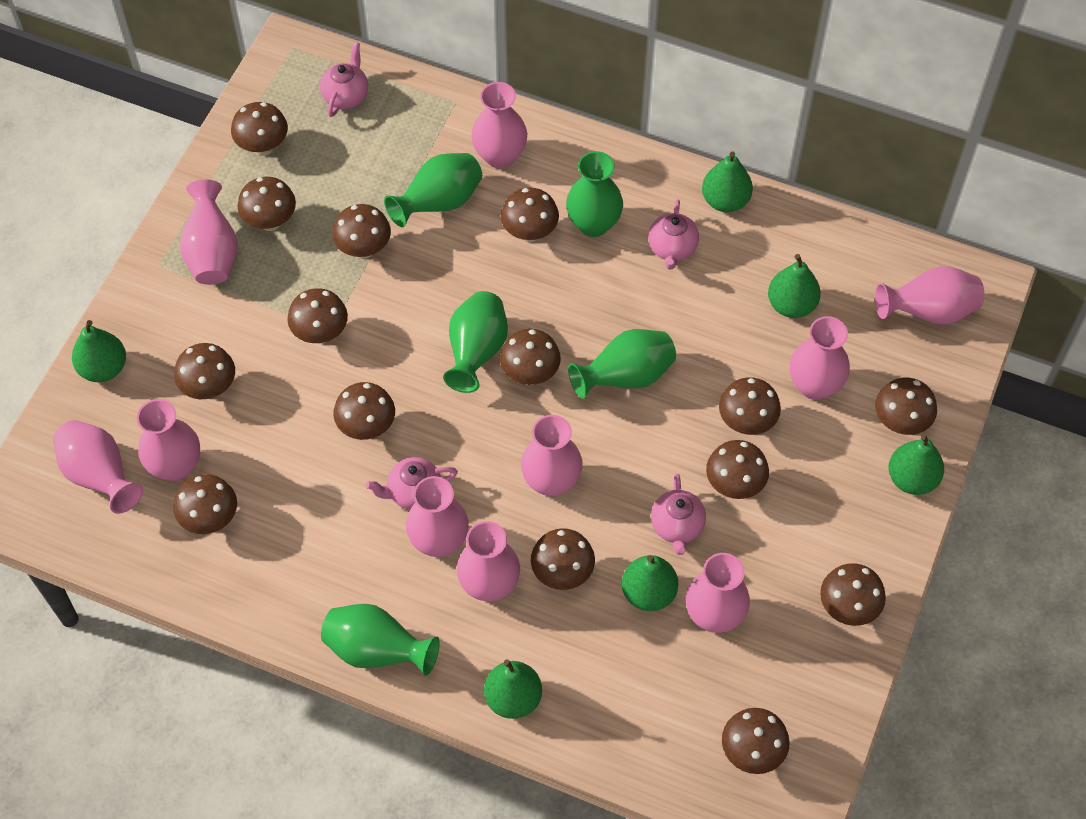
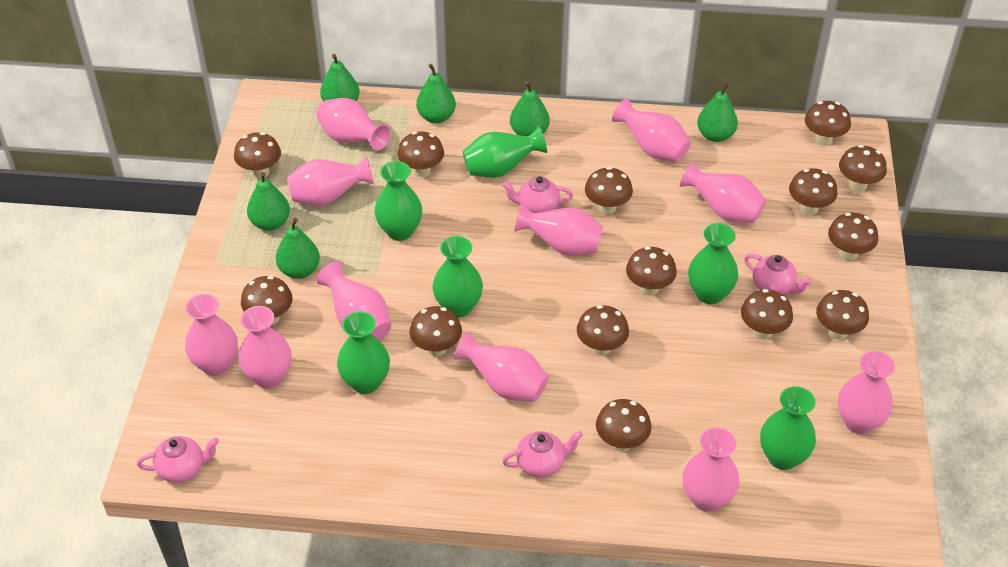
brown mushroom: 15 -> 14
green vase: 5 -> 6
pink vase: 10 -> 11

